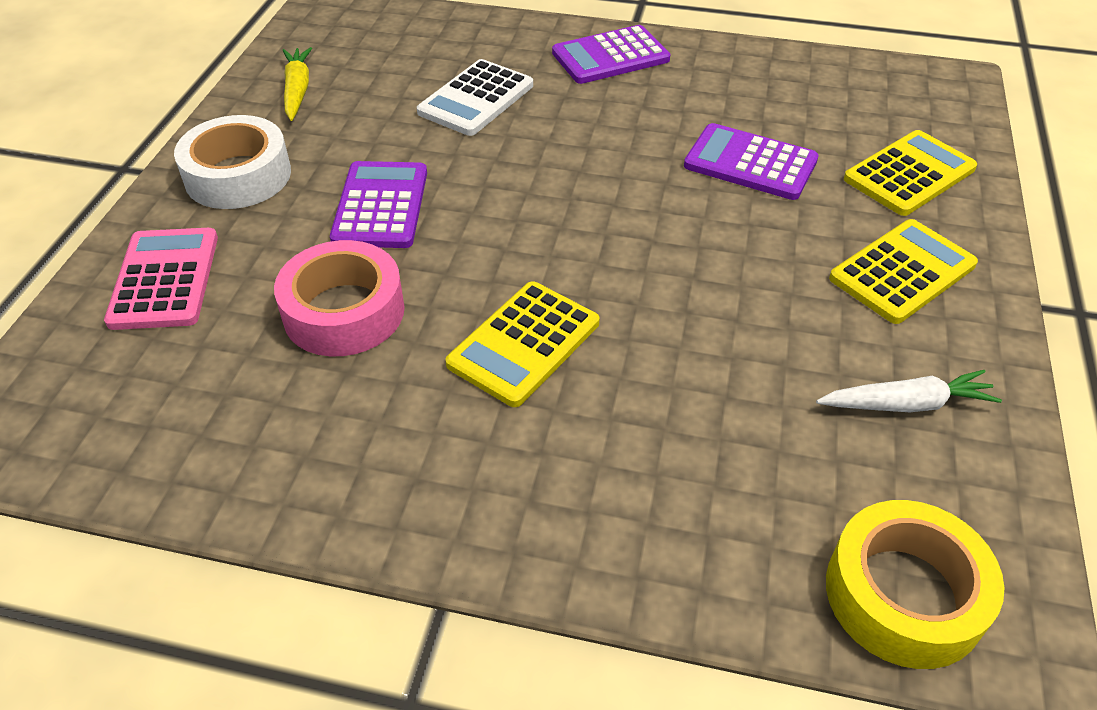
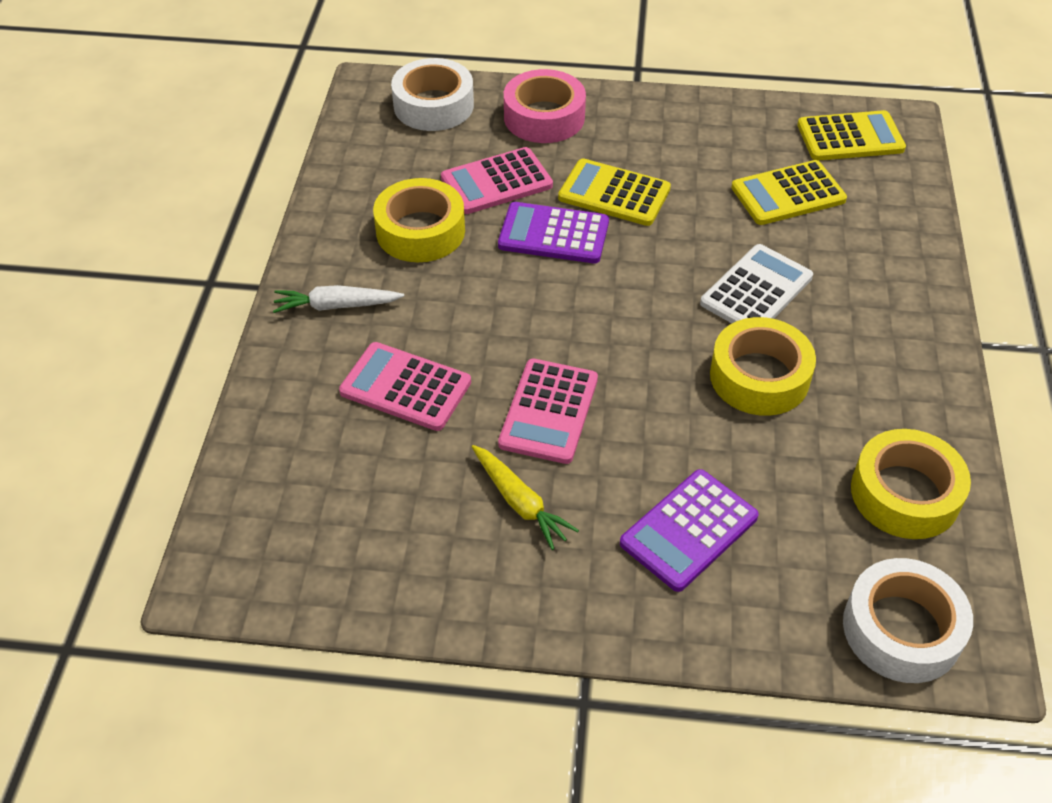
pink calculator: 1 -> 3
purple calculator: 3 -> 2
white tape: 1 -> 2
yellow tape: 1 -> 3

